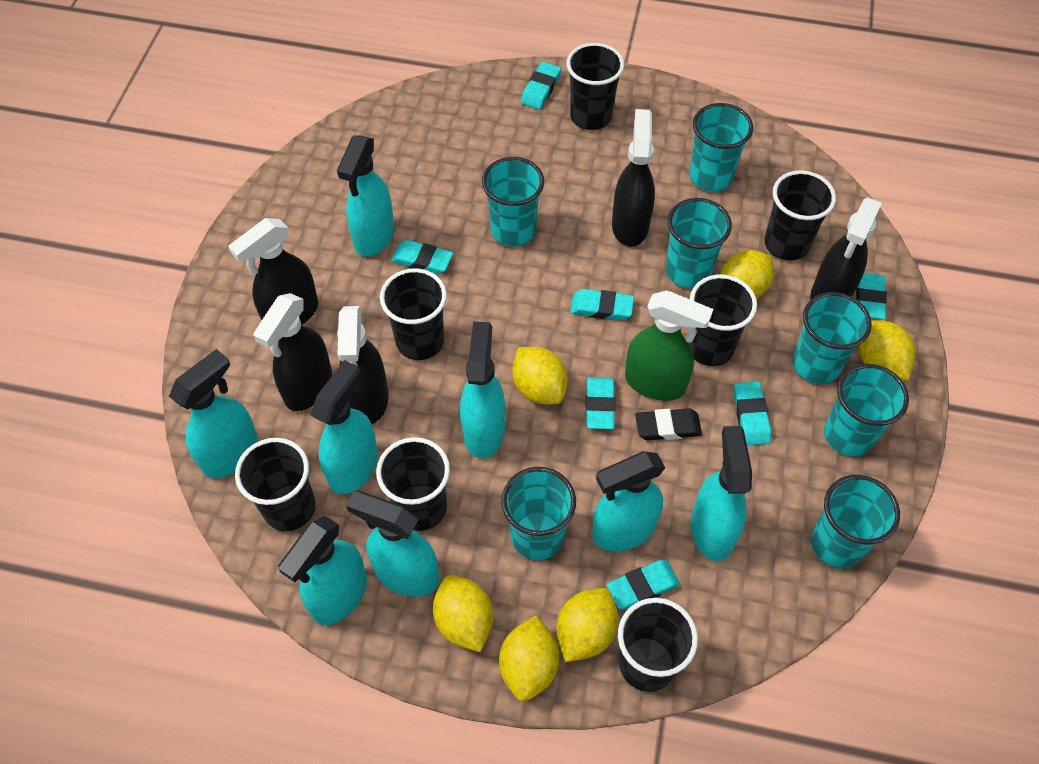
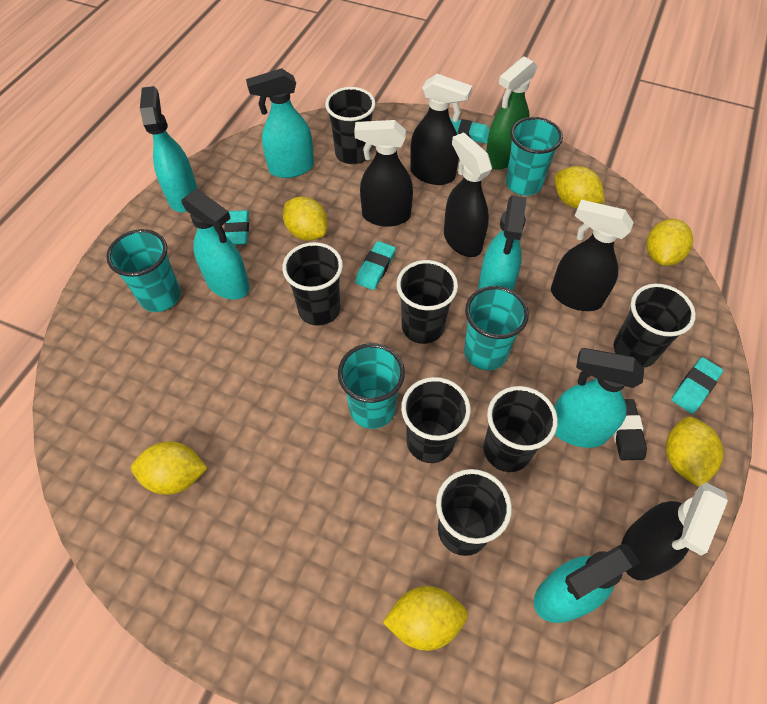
turquoise cup: 7 -> 4
turquoise eraser: 7 -> 4
turquoise spray bottle: 8 -> 6

